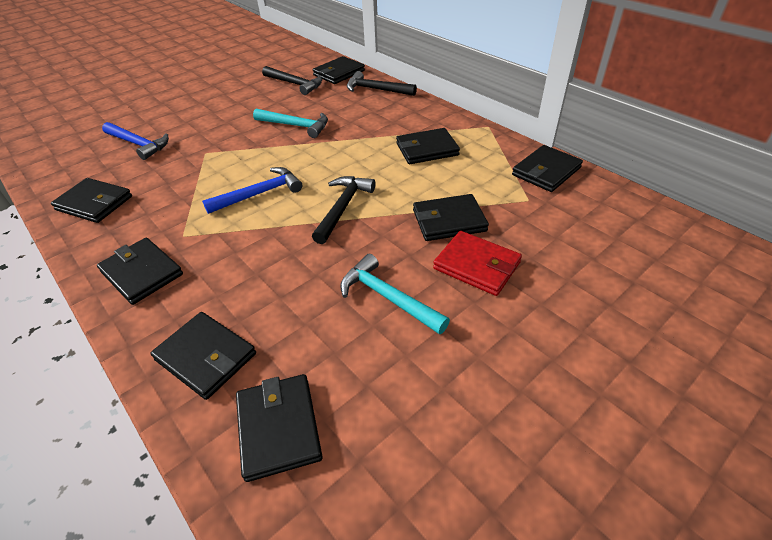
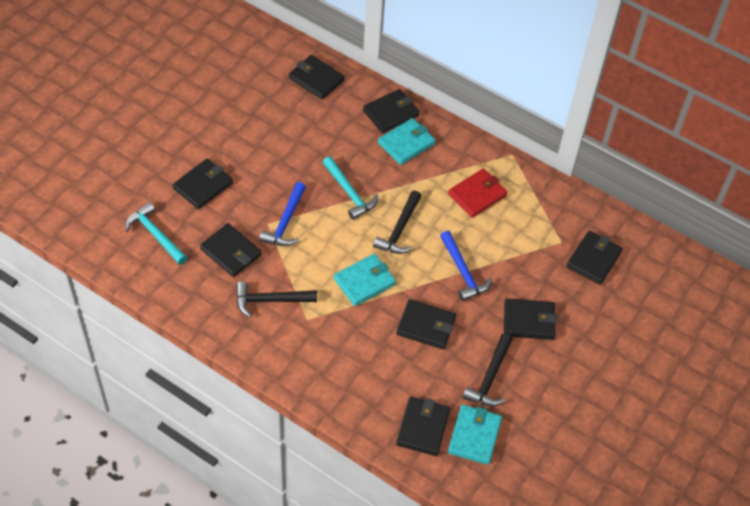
turquoise wallet: 0 -> 3

